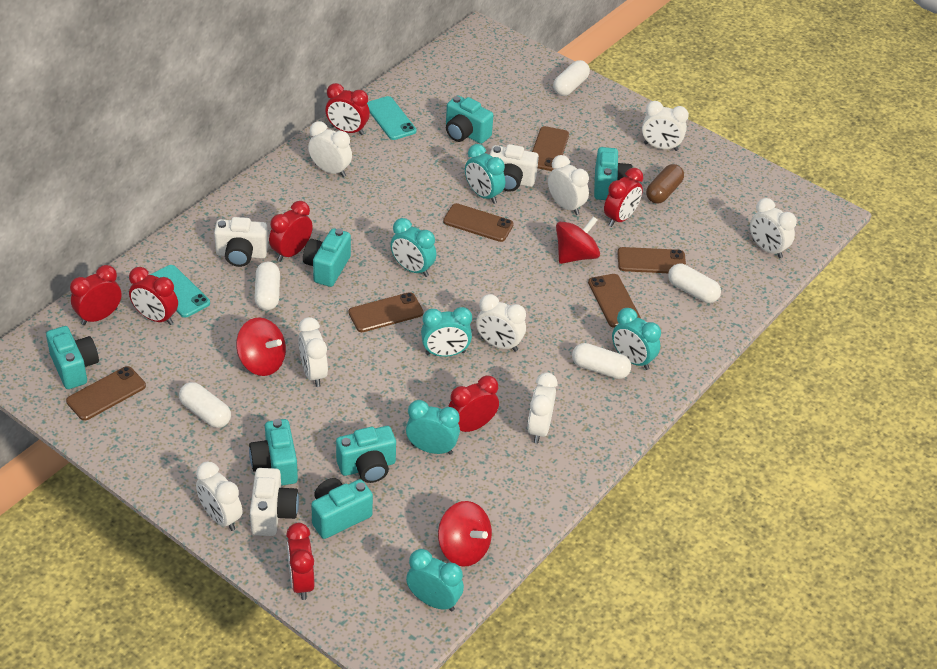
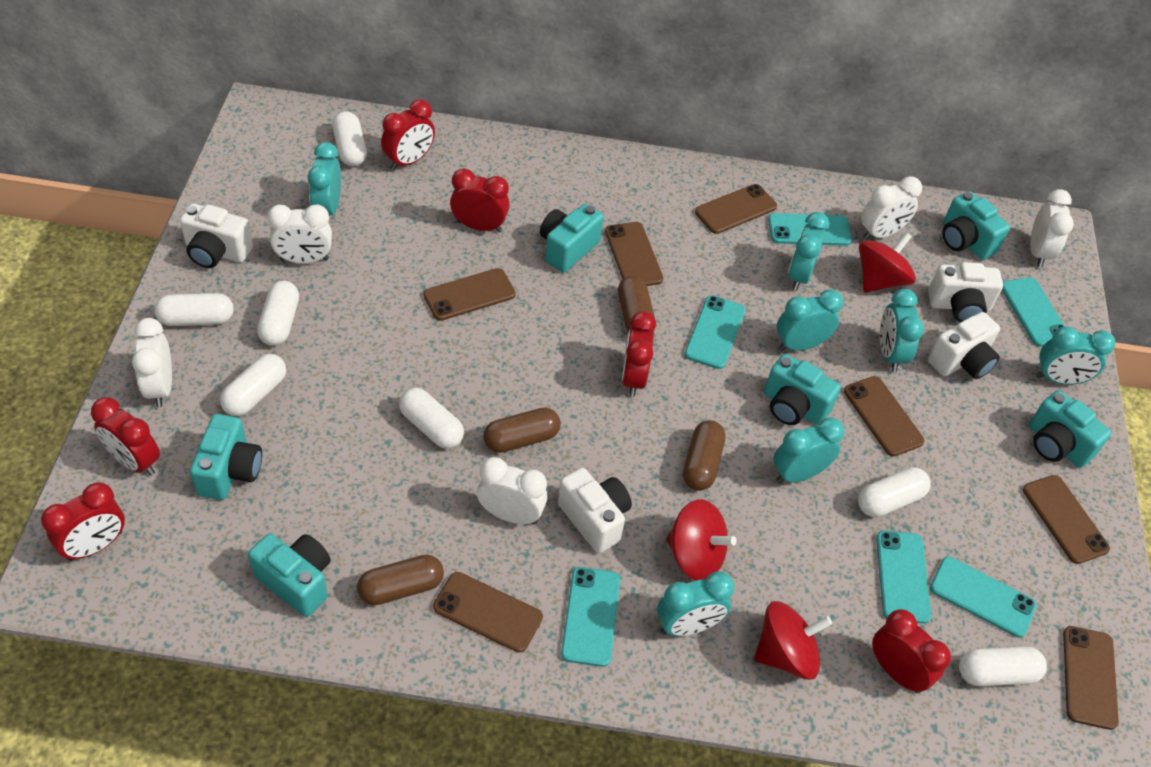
brown capsule: 1 -> 4
brown phone: 6 -> 7
red clock: 7 -> 6
turquoise camera: 7 -> 6
turquoise clock: 6 -> 7
turquoise phone: 2 -> 6
white camera: 3 -> 4
white capsule: 5 -> 7
white clock: 8 -> 5

